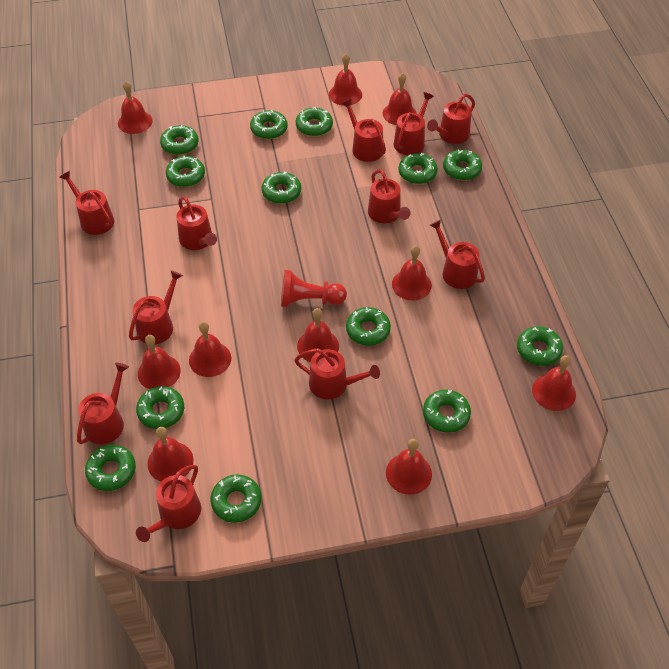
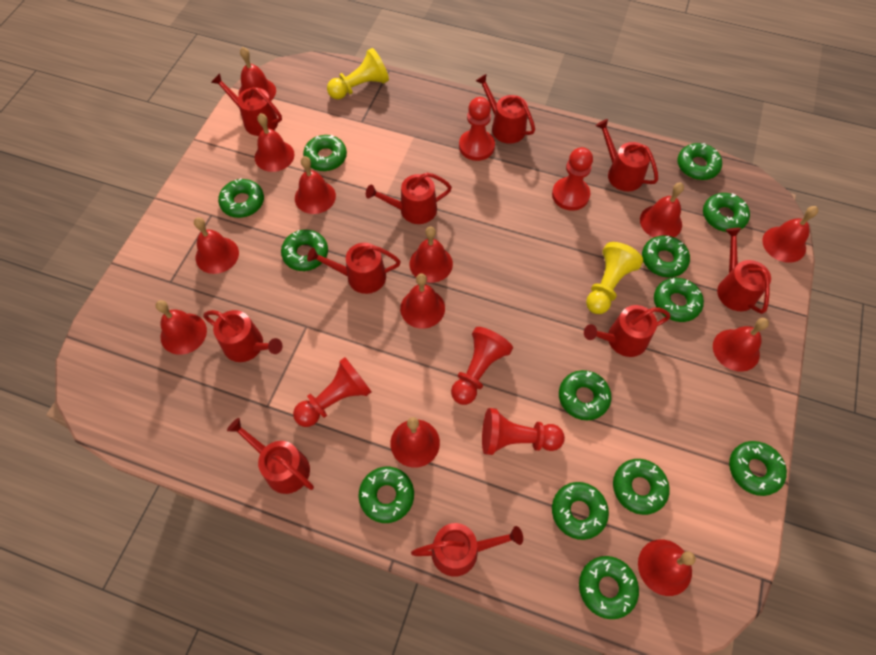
red bell: 10 -> 12
red pawn: 1 -> 5
red watering can: 11 -> 10
yellow pawn: 0 -> 2

